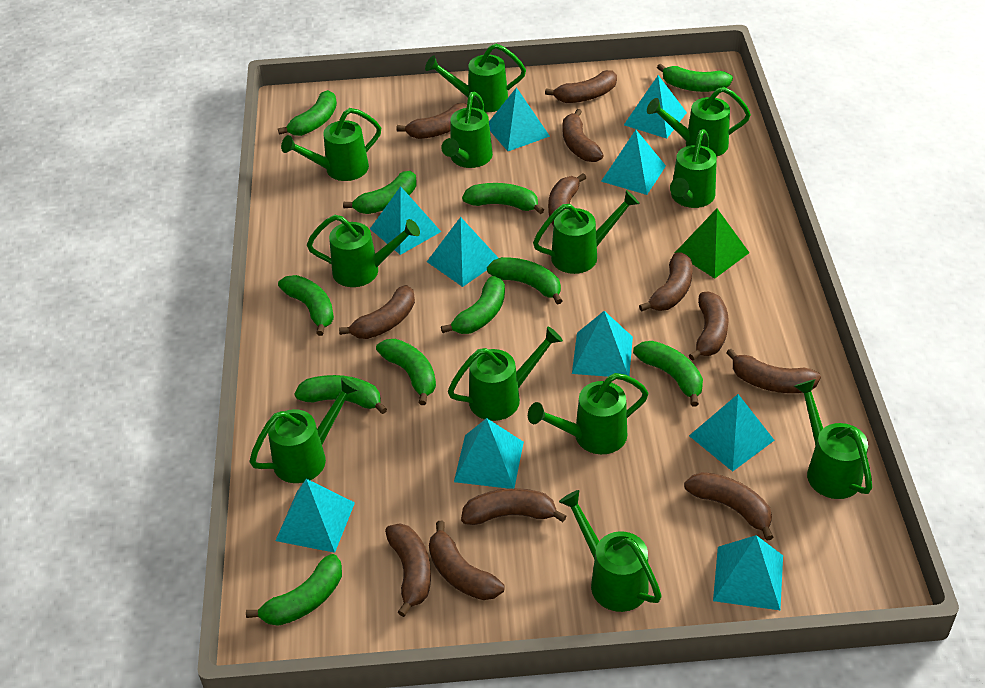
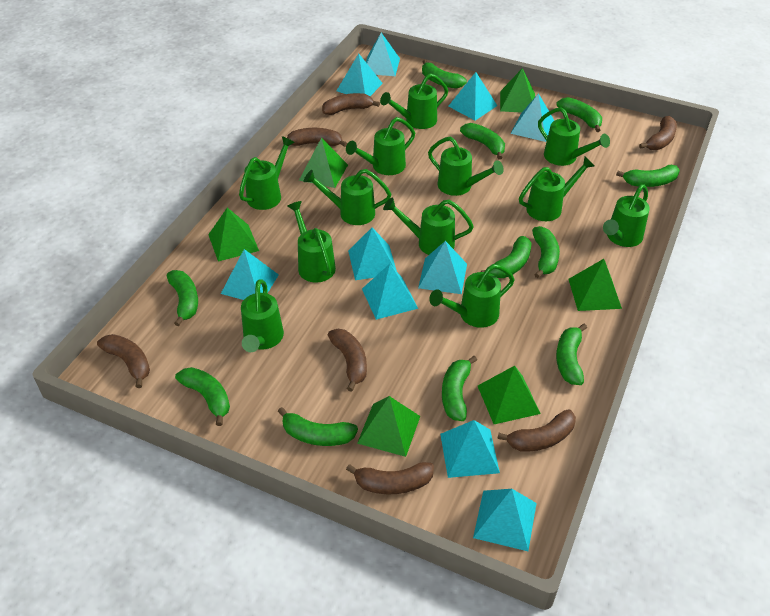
brown banana: 12 -> 7
green pyramid: 1 -> 6

